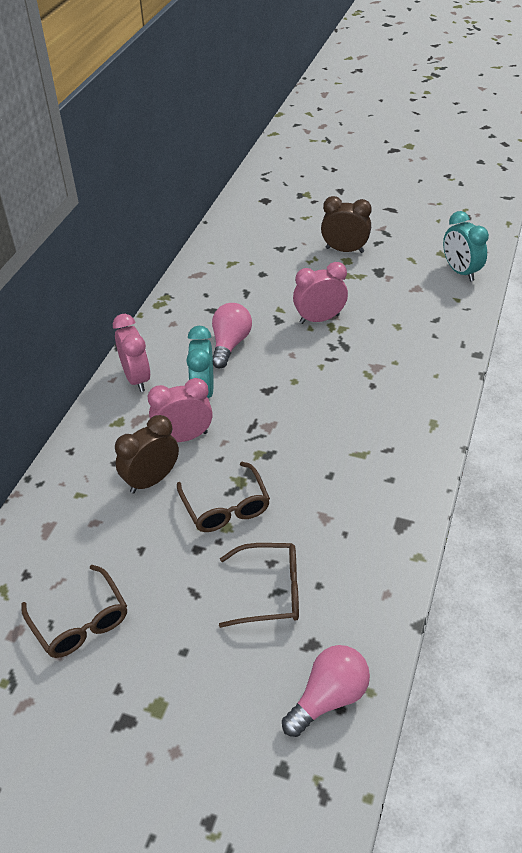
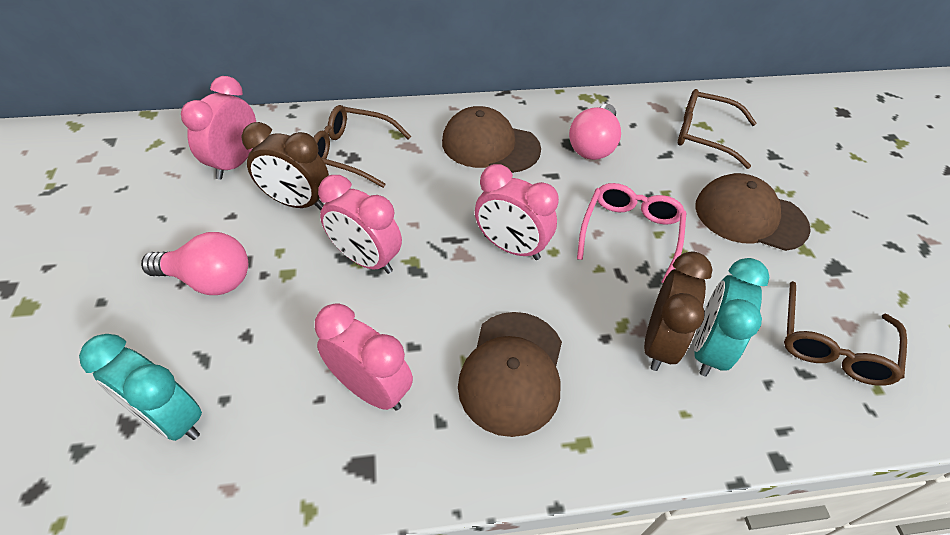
brown cap: 0 -> 3
pink clock: 3 -> 4
pink glasses: 0 -> 1

